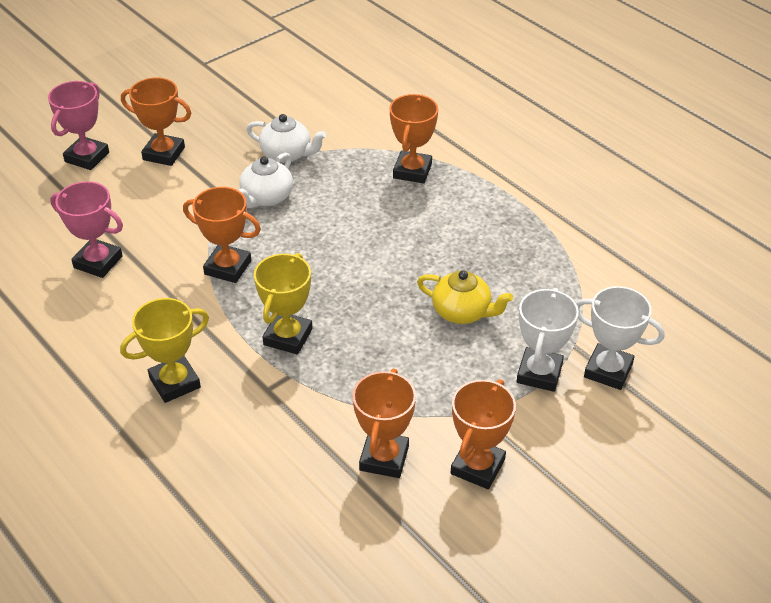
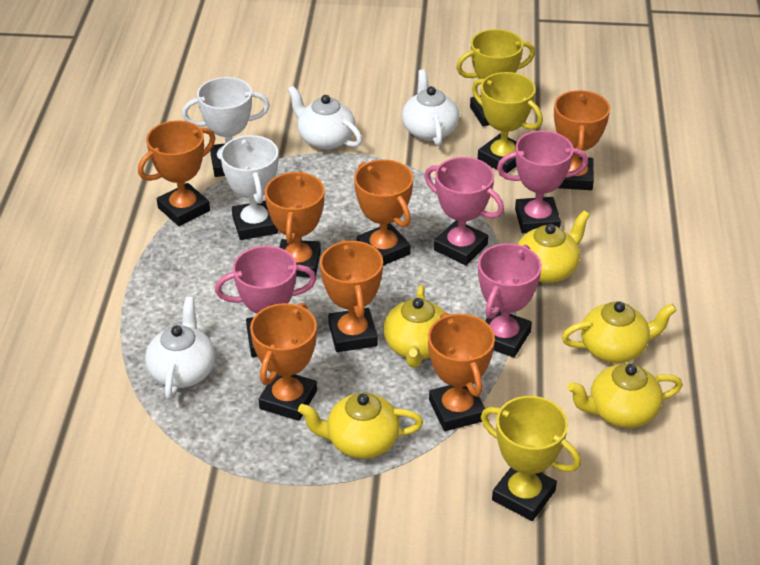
orange trophy: 5 -> 7
pink trophy: 2 -> 4
white teapot: 2 -> 3
yellow teapot: 1 -> 5
yellow trophy: 2 -> 3

